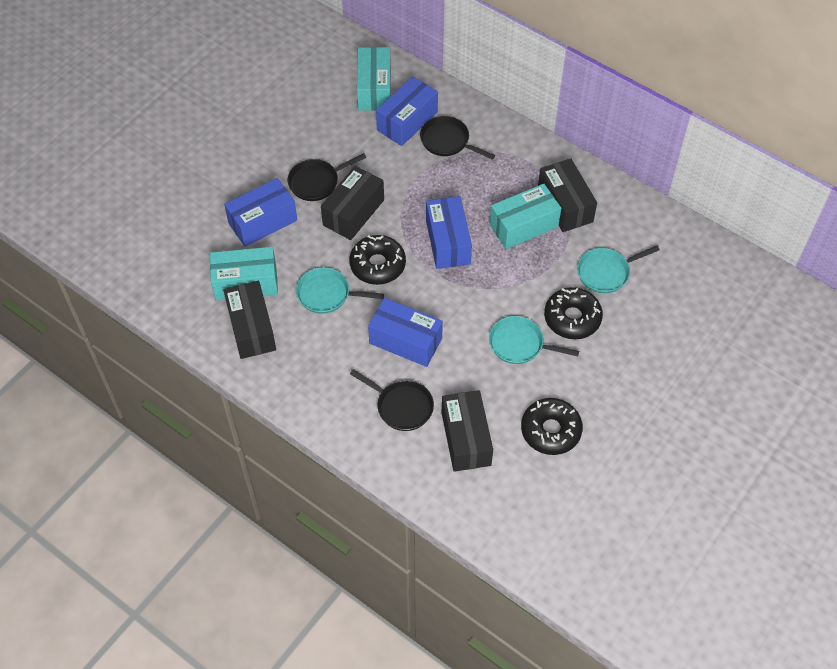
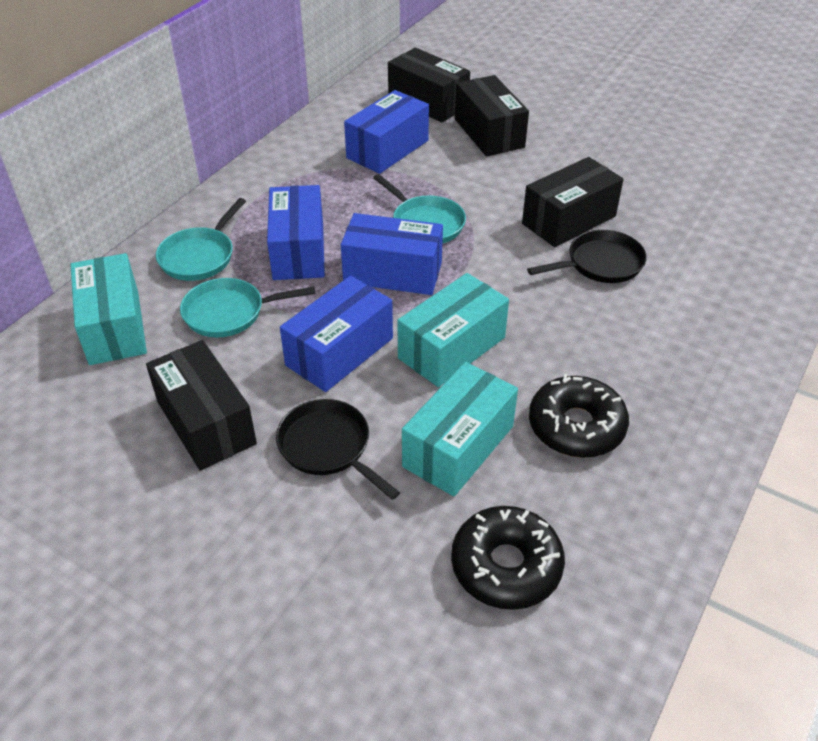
black donut: 3 -> 2
black pan: 3 -> 2

